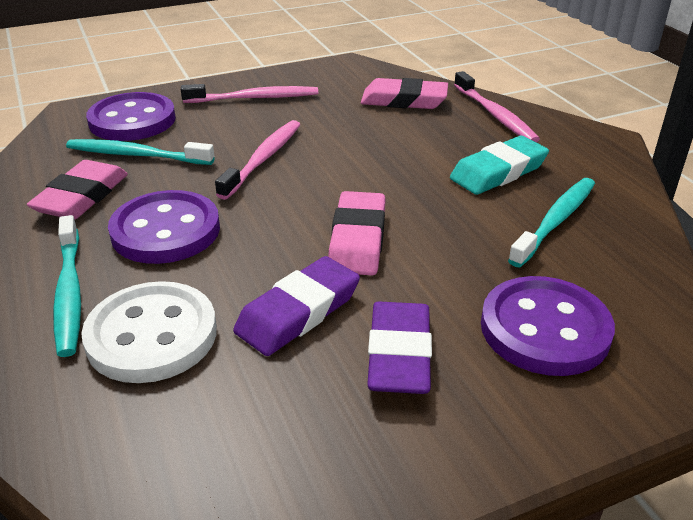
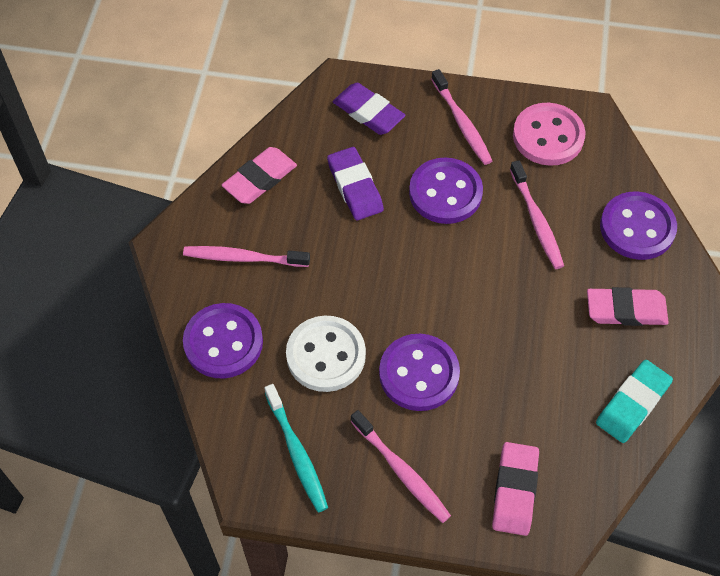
pink button: 0 -> 1
pink toothbrush: 3 -> 4
purple button: 3 -> 4
turquoise toothbrush: 3 -> 1

